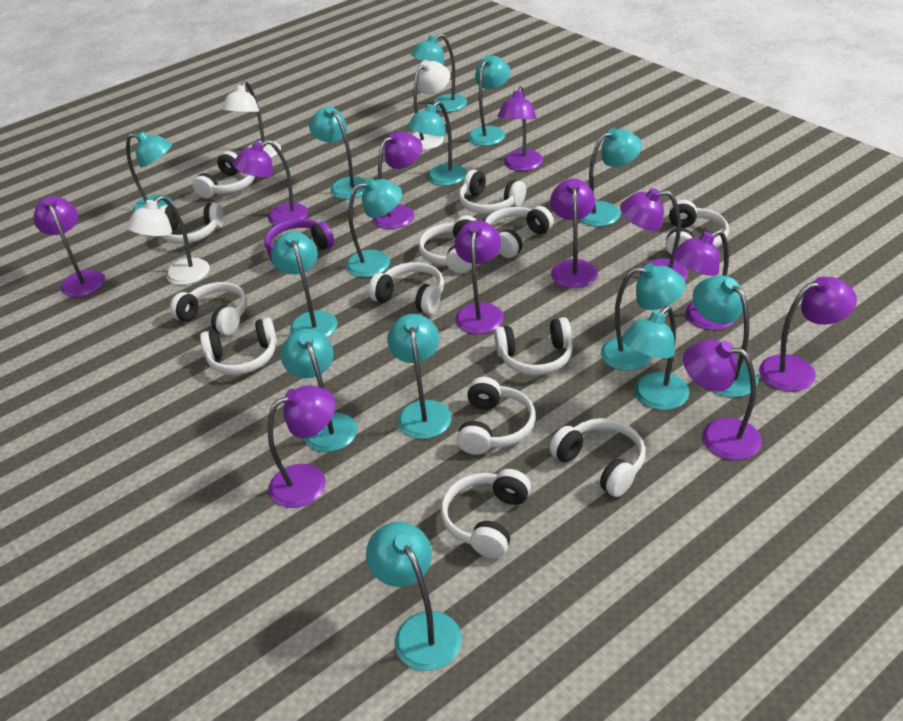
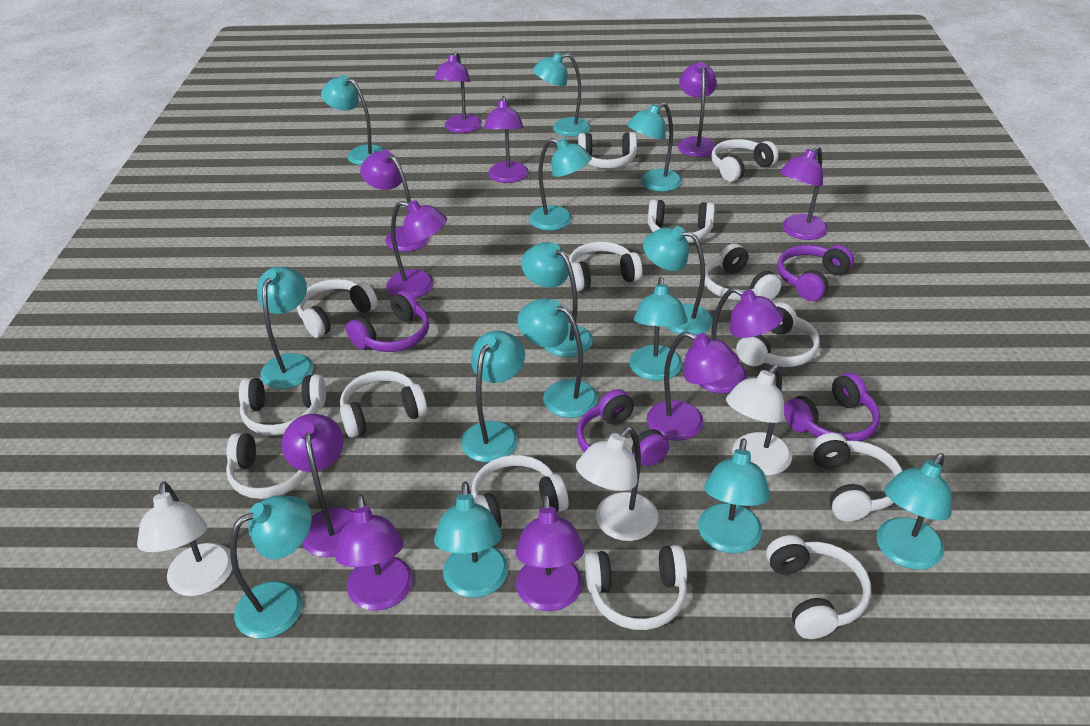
purple headphones: 1 -> 4
white headphones: 13 -> 14

